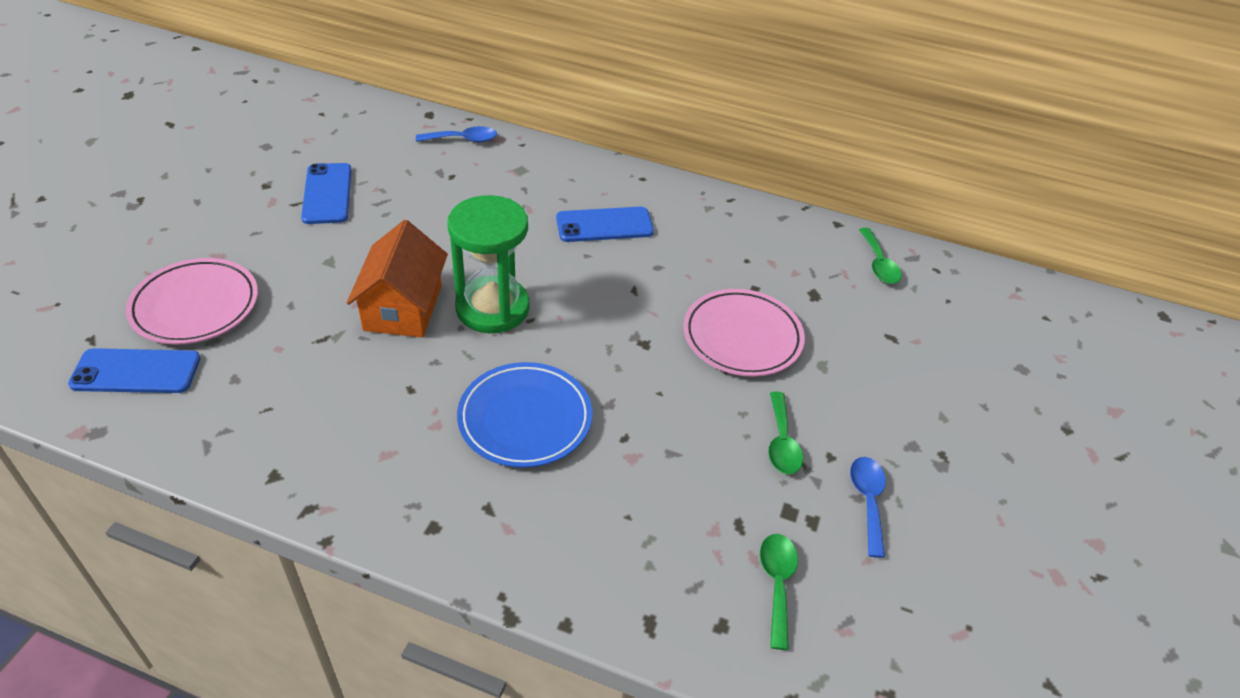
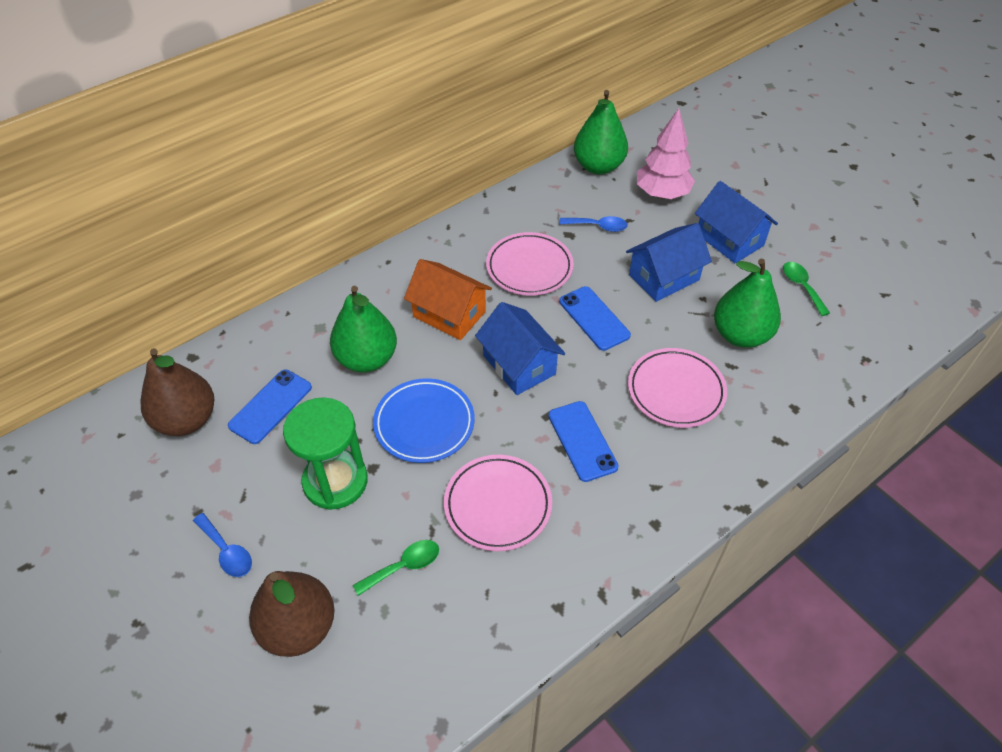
blue house: 0 -> 3
brown pear: 0 -> 2
green pear: 0 -> 3
green spoon: 3 -> 2
pink plate: 2 -> 3
pink tree: 0 -> 1

